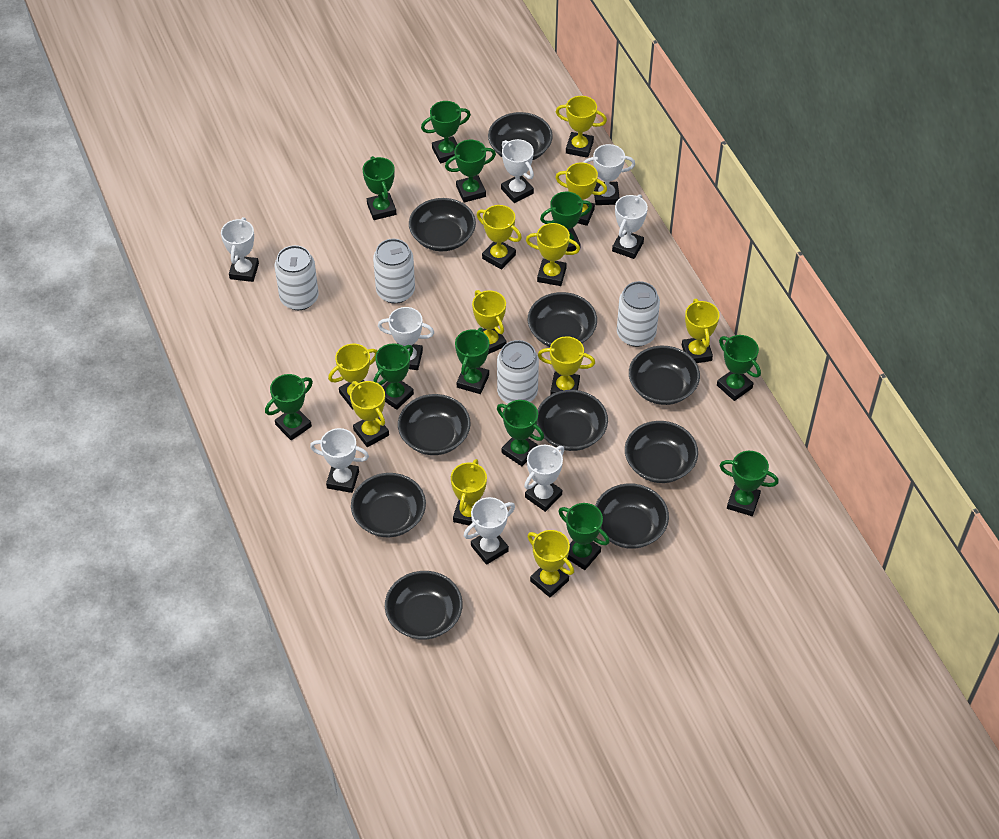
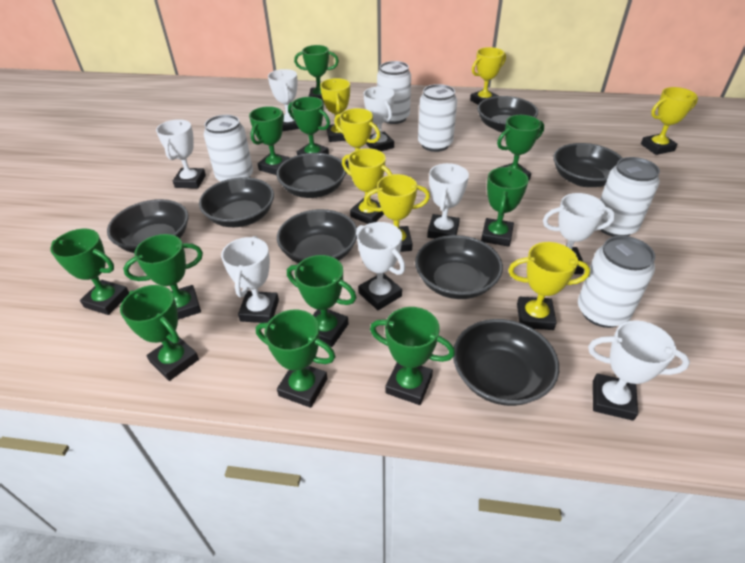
black bowl: 10 -> 8
white can: 4 -> 5
yellow trophy: 11 -> 7

